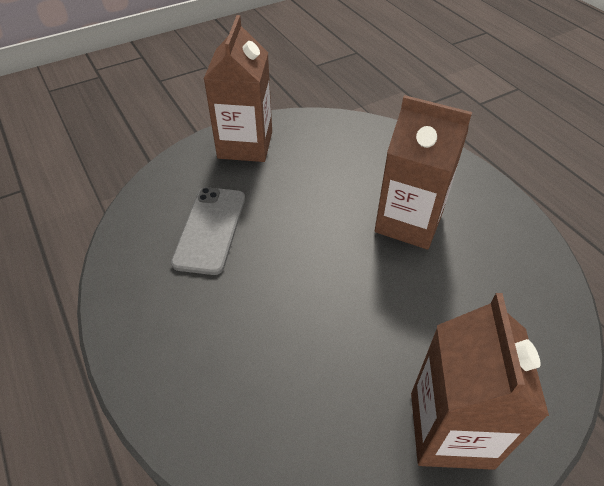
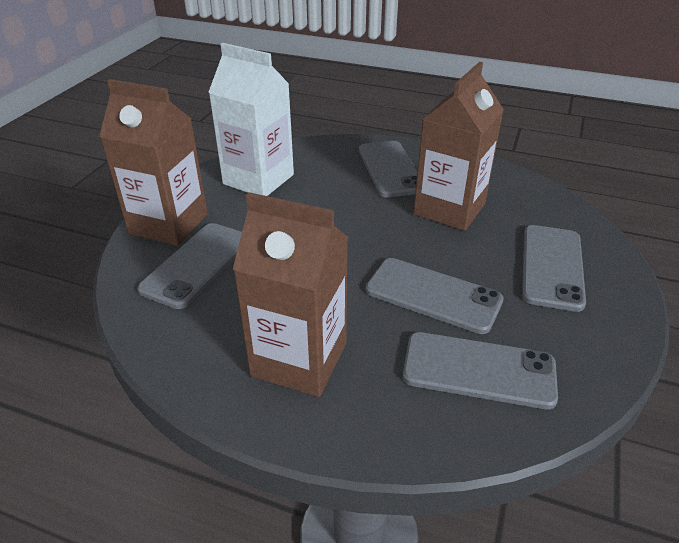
grey phone: 1 -> 5
white carton: 0 -> 1

